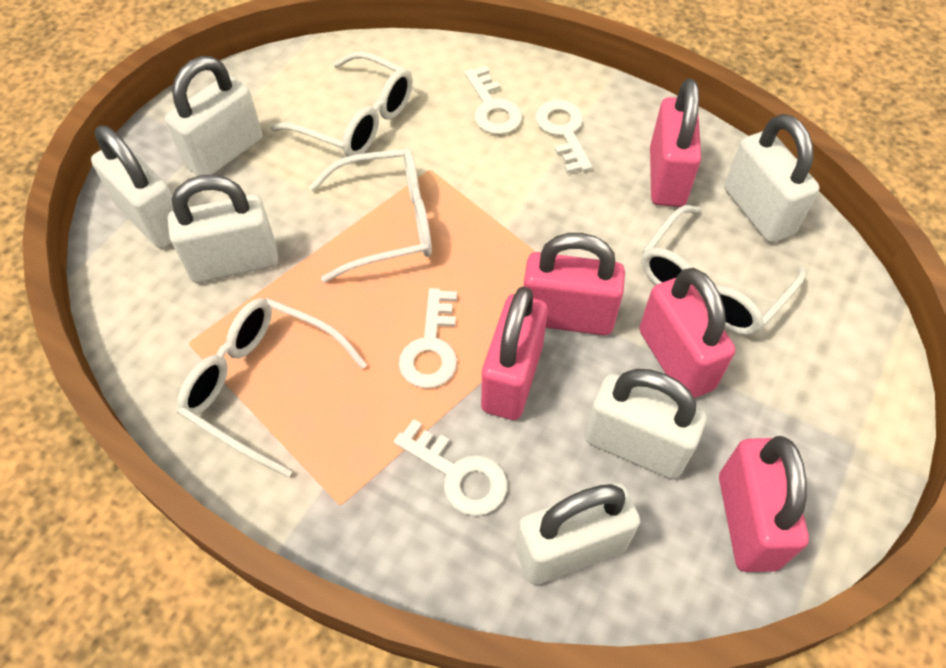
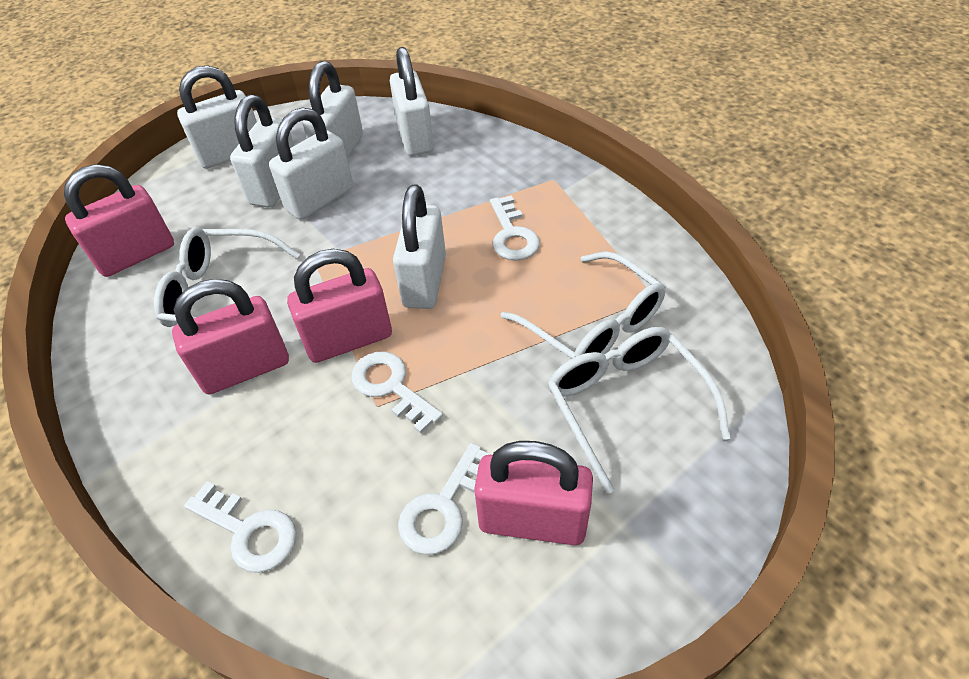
pink padlock: 5 -> 4
white glasses: 4 -> 3

